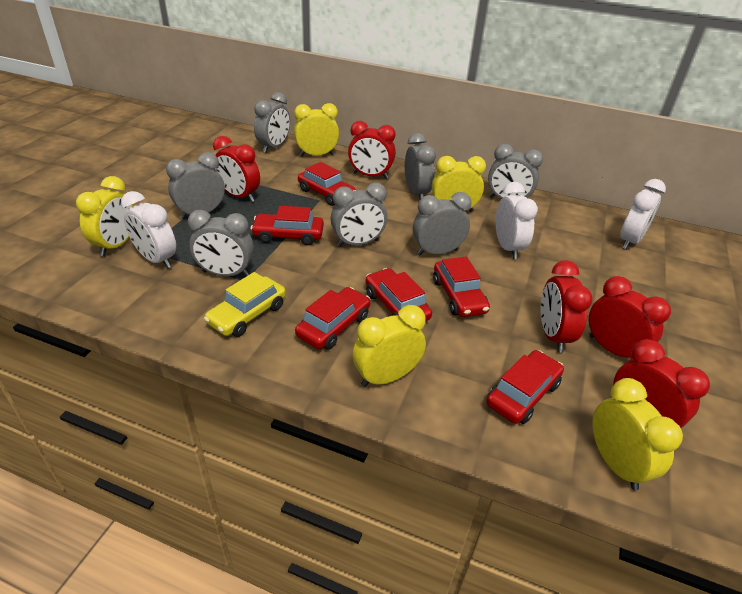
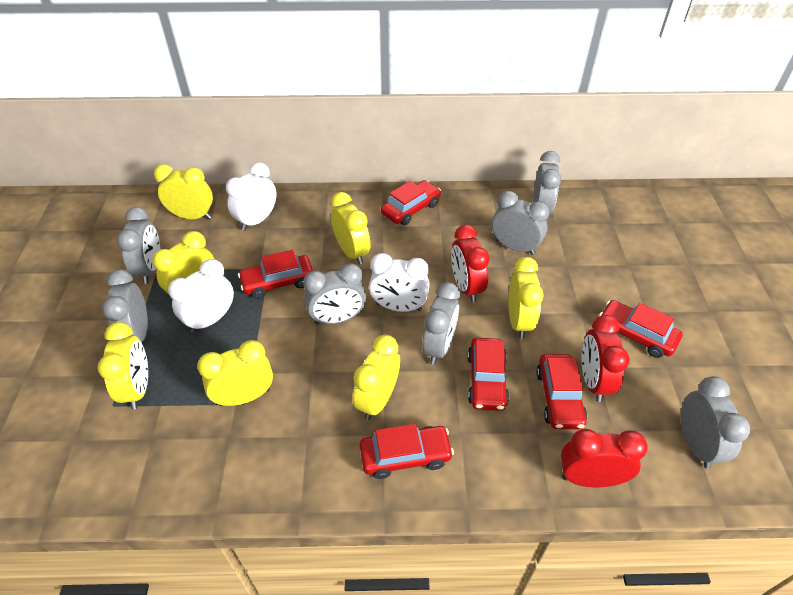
red clock: 5 -> 3
yellow car: 1 -> 0
yellow clock: 5 -> 7

